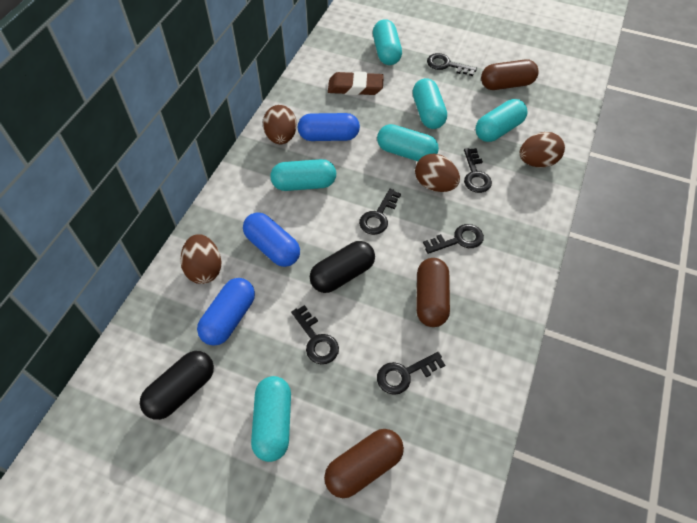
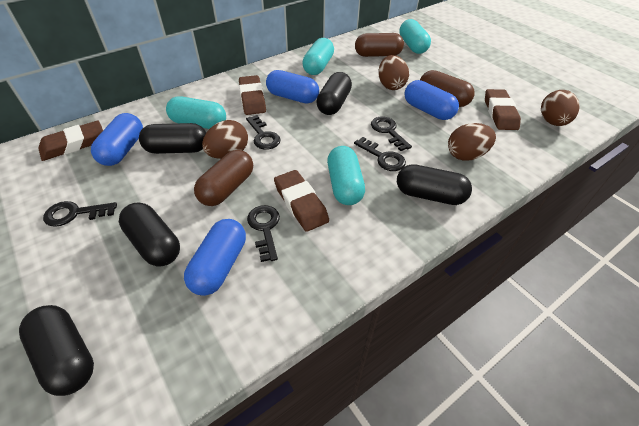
black capsule: 2 -> 5
black key: 6 -> 5
blue capsule: 3 -> 4
brown eraser: 1 -> 4
turquoise capsule: 6 -> 4

